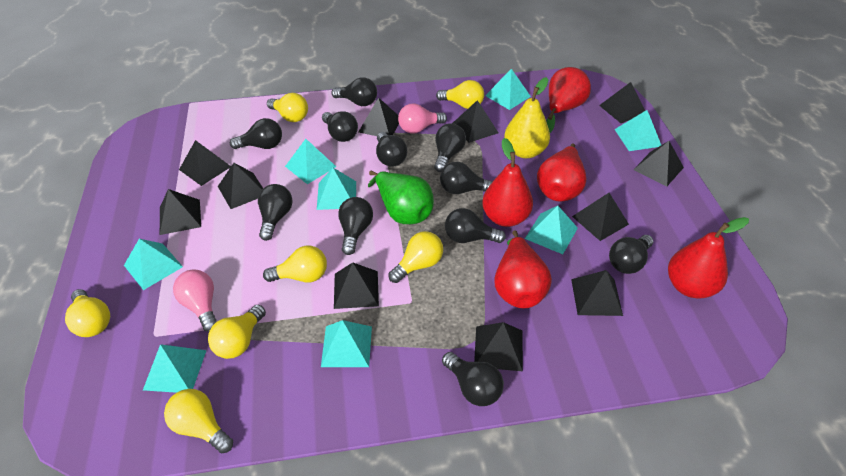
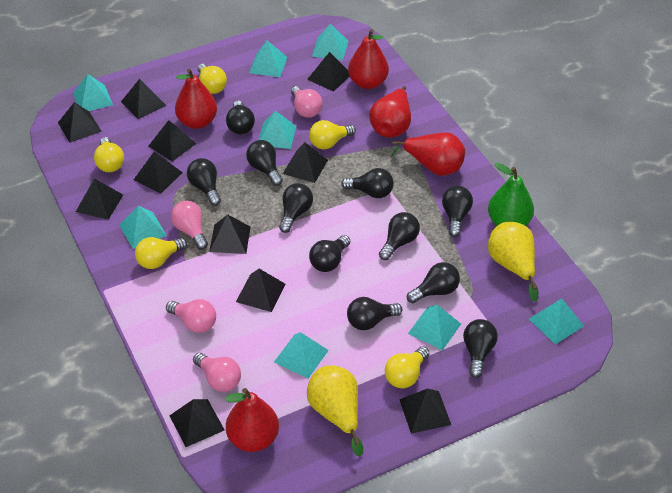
pink light bulb: 2 -> 4
yellow light bulb: 7 -> 5
yellow pear: 1 -> 2

